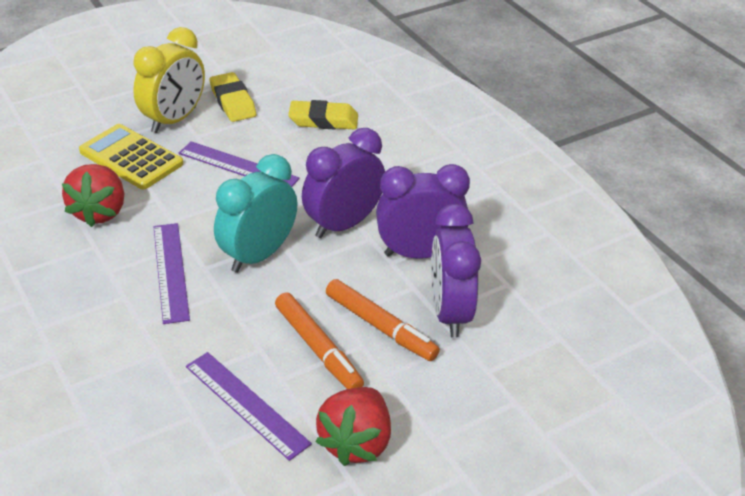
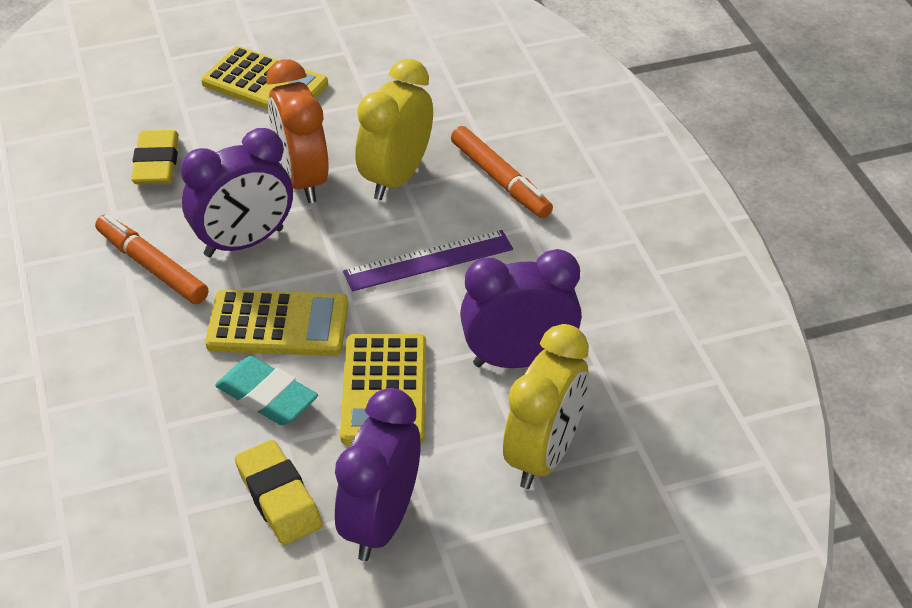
orange clock: 0 -> 1
purple ruler: 3 -> 1
red strawberry: 2 -> 0
turquoise clock: 1 -> 0
turquoise eraser: 0 -> 1
yellow calculator: 1 -> 3
yellow clock: 1 -> 2

